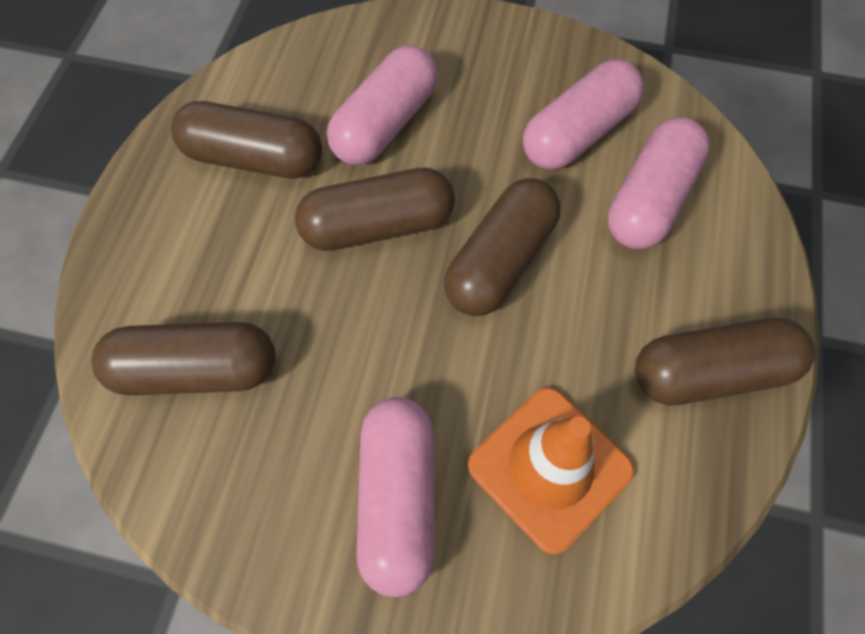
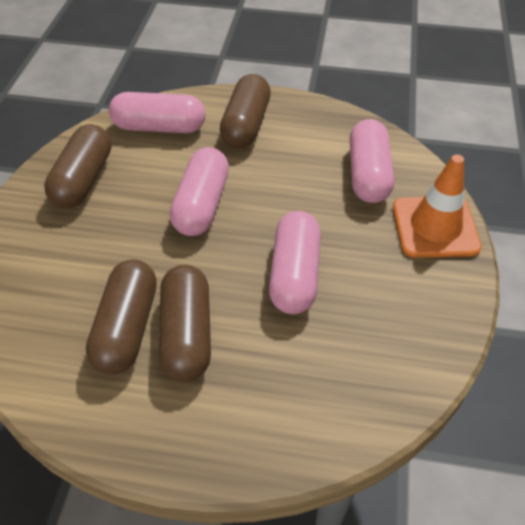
brown capsule: 5 -> 4

